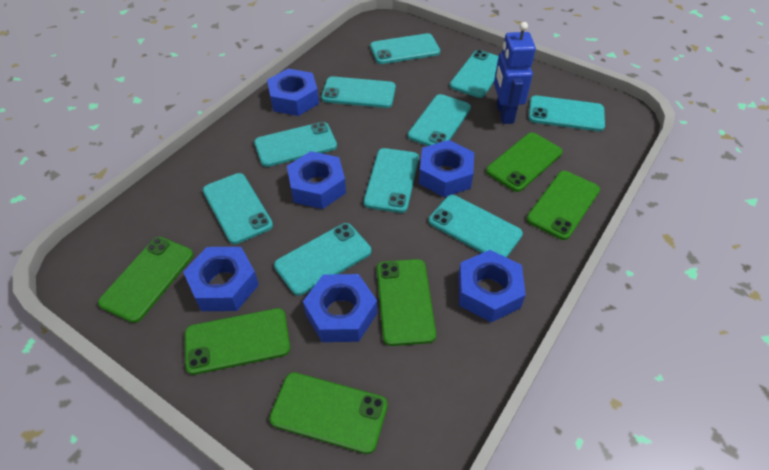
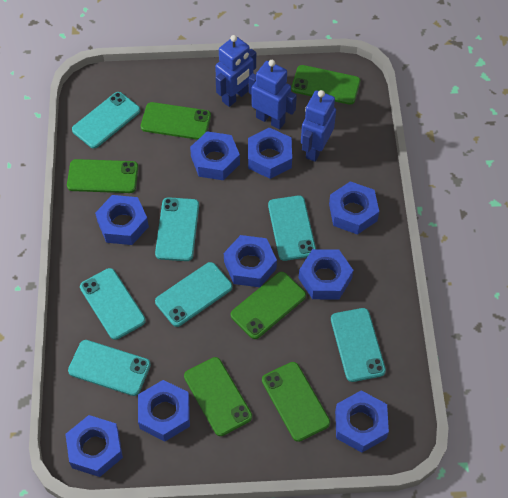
blue nut: 6 -> 9
blue robot: 1 -> 3
turquoise phone: 10 -> 7

